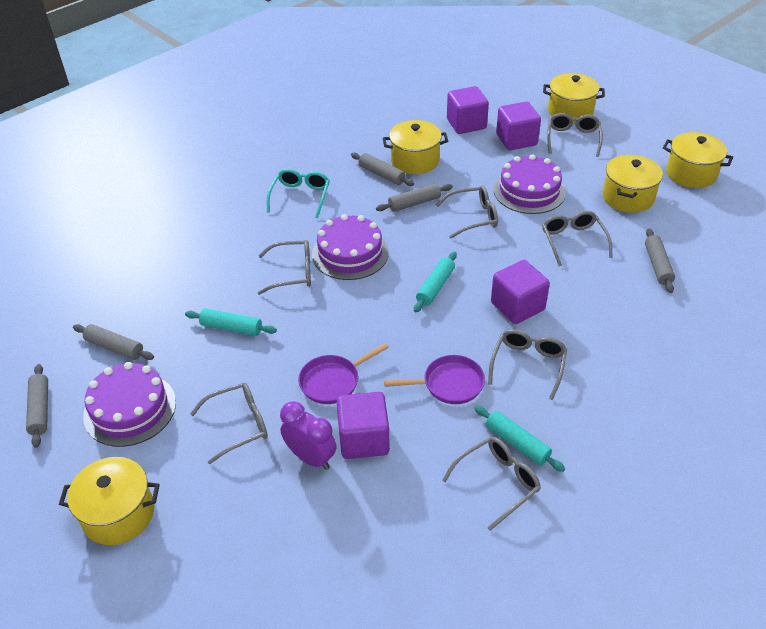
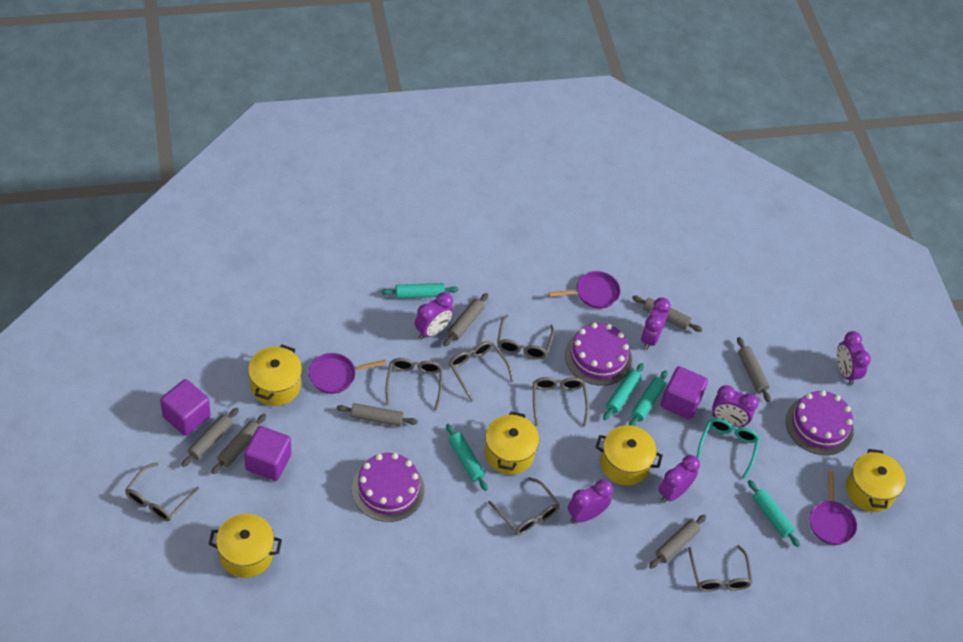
grey rolling pin: 5 -> 7
purple clock: 1 -> 6
purple cube: 4 -> 3
purple pan: 2 -> 3
turquoise rolling pin: 3 -> 5

